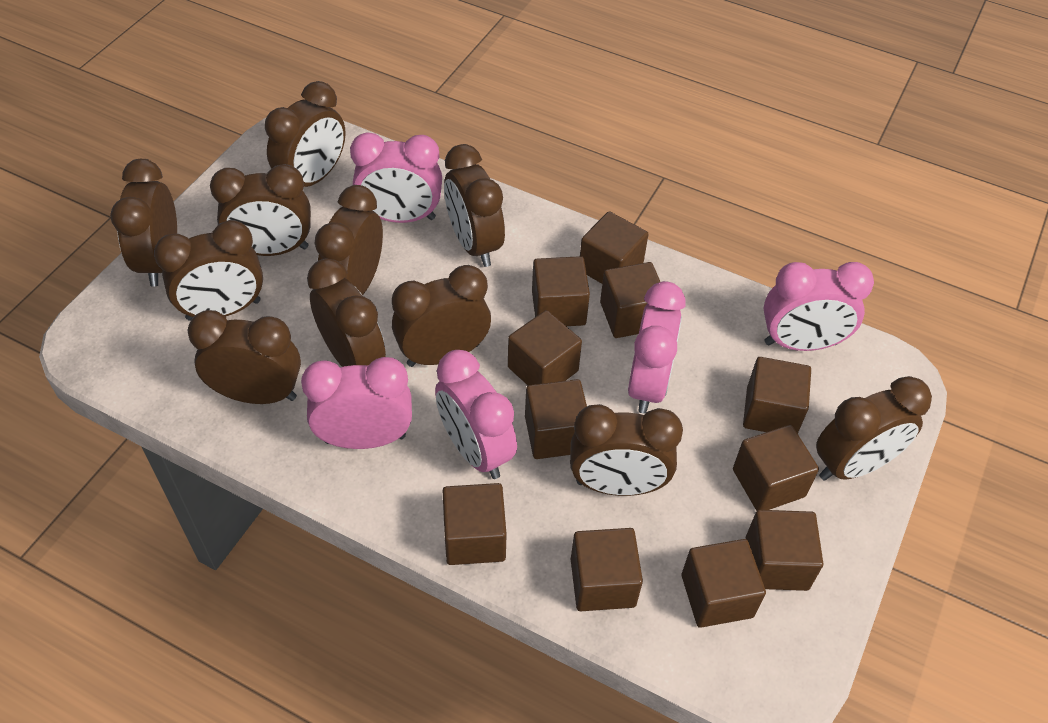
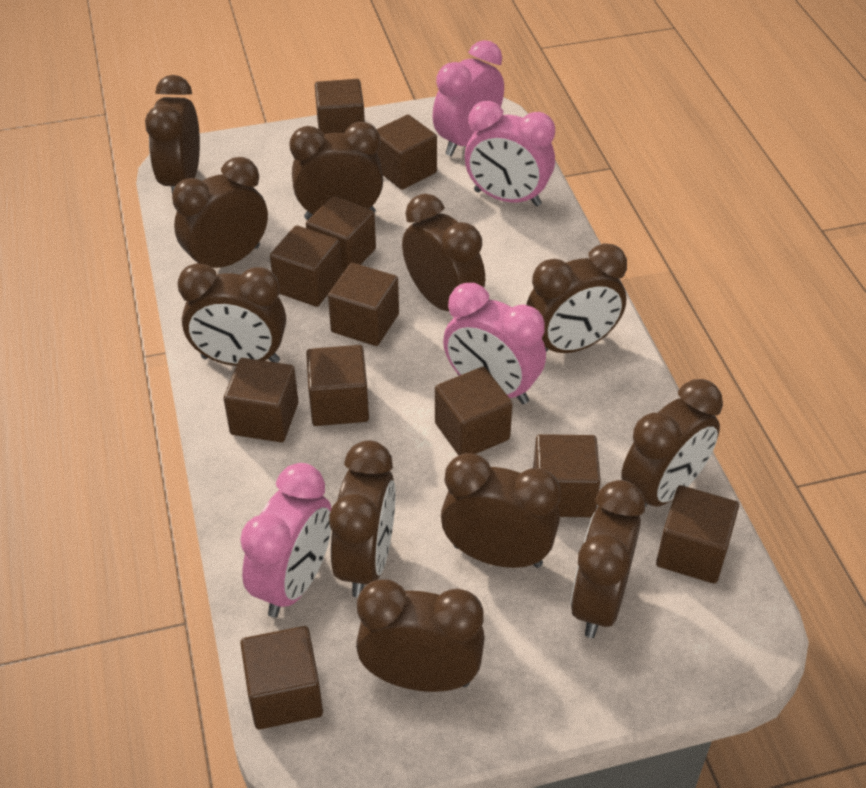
pink clock: 5 -> 4

